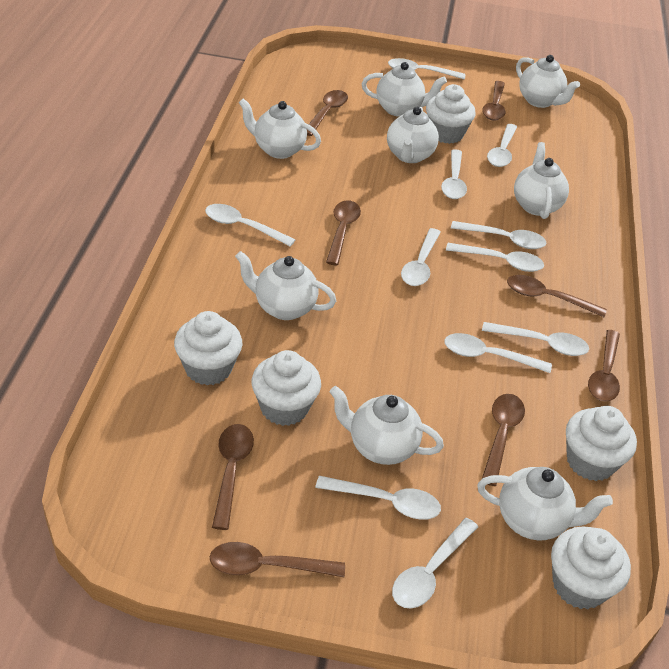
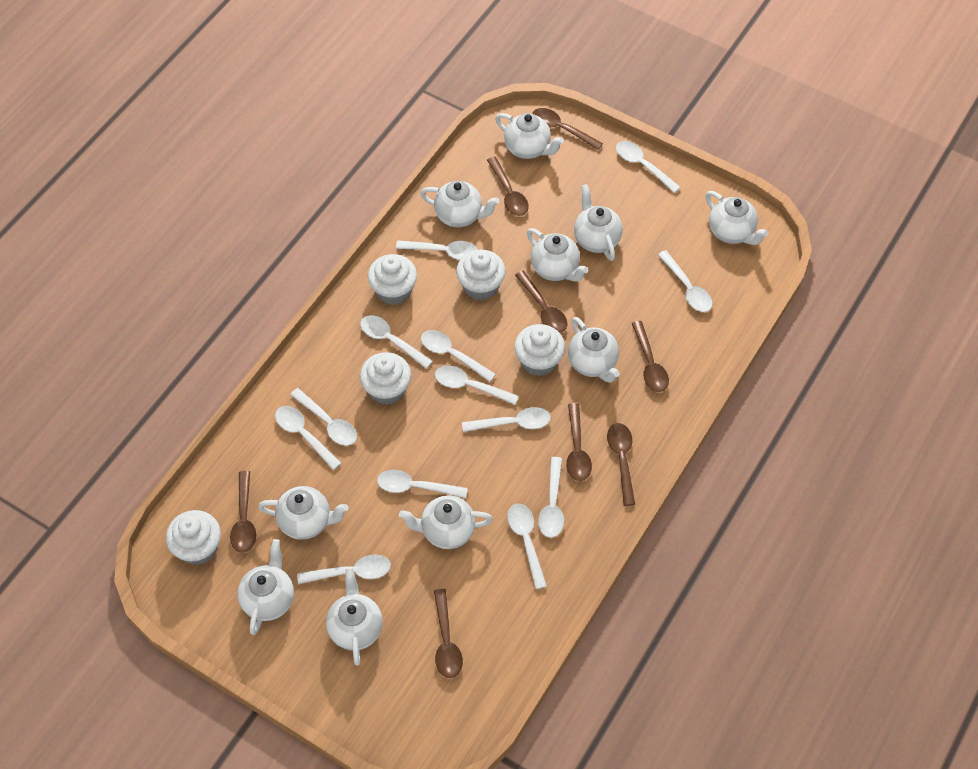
white spoon: 11 -> 13
white teapot: 8 -> 10

